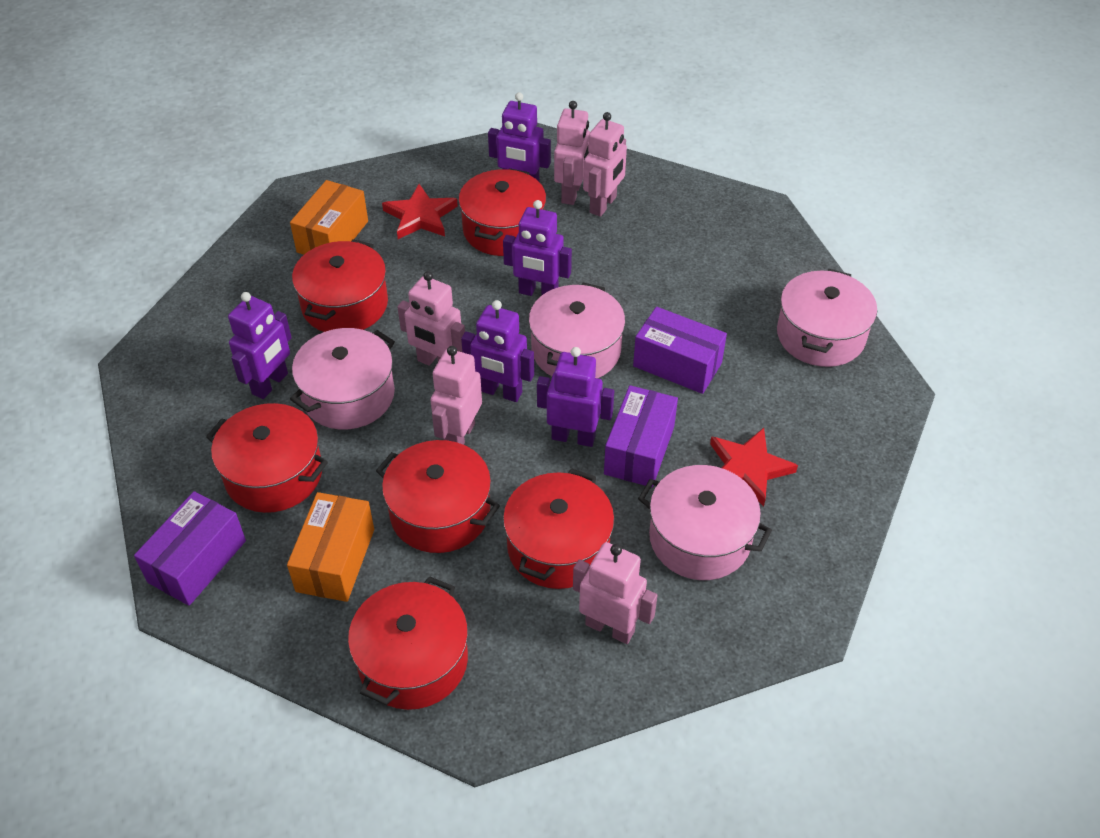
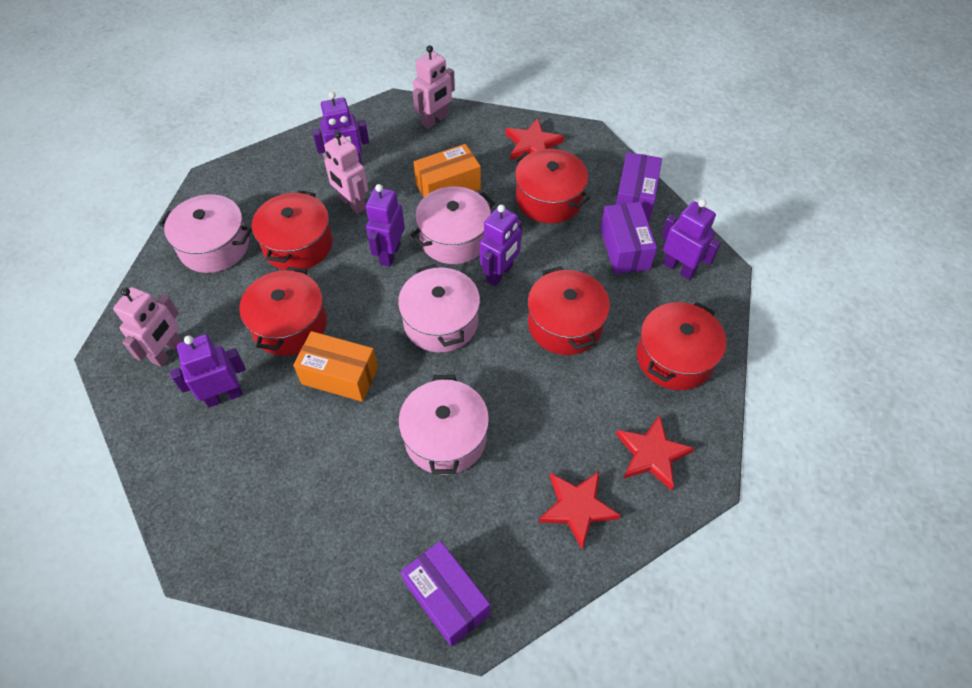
pink robot: 5 -> 3
red pot: 6 -> 5
red star: 2 -> 3

